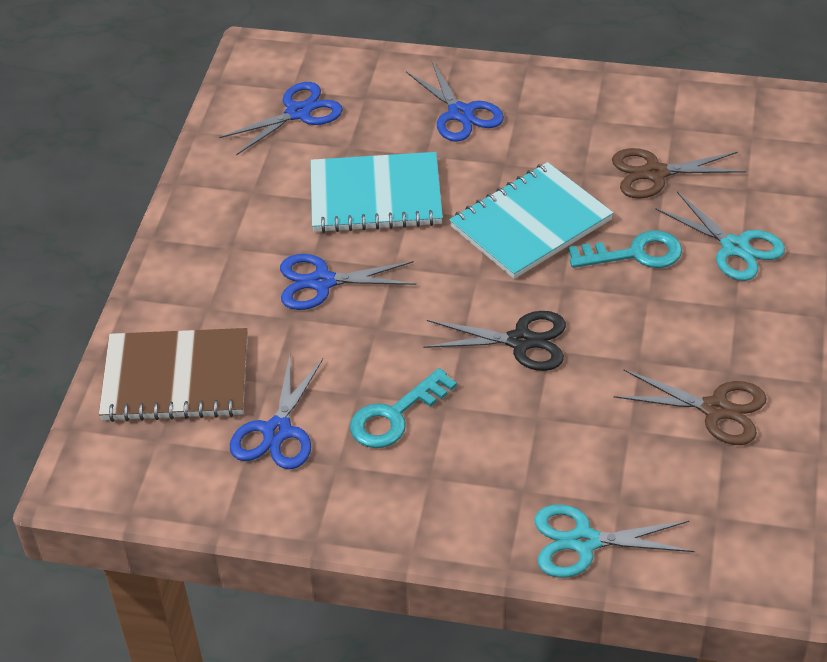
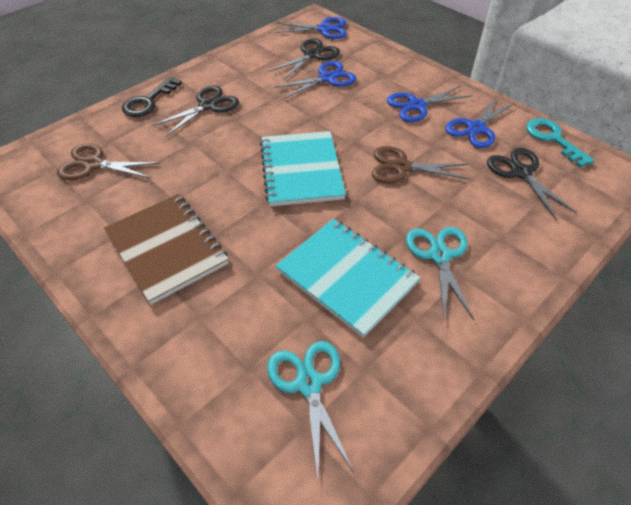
black key: 0 -> 1
black scissors: 1 -> 3
turquoise key: 2 -> 1

